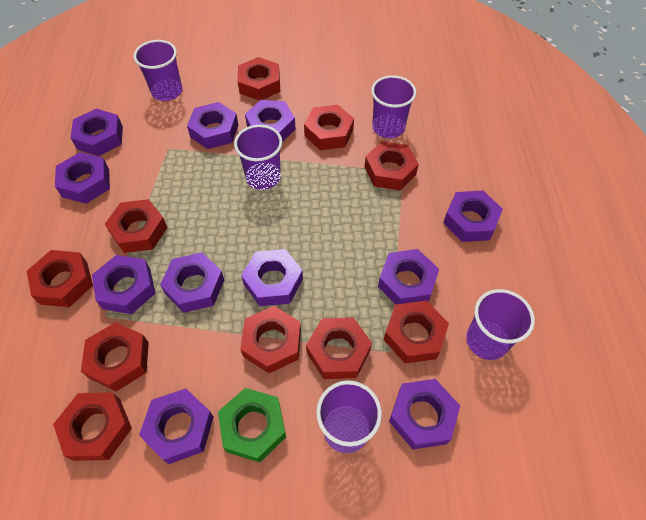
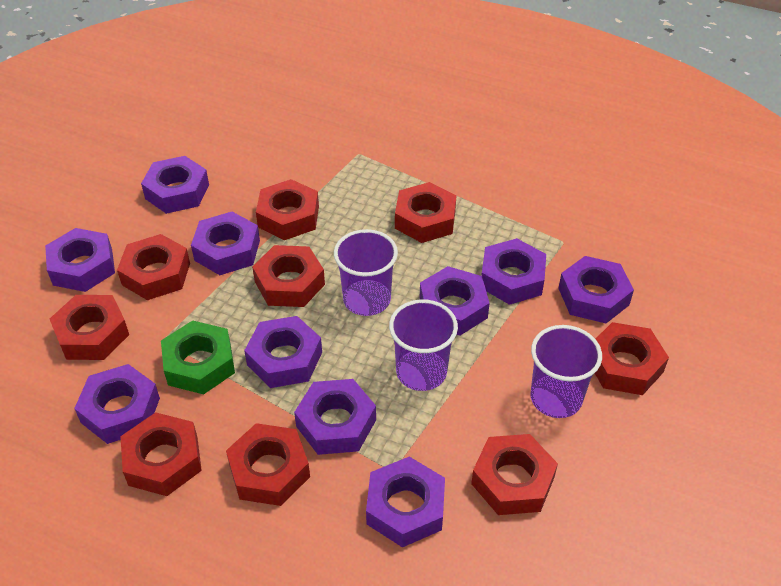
purple cup: 5 -> 3
purple nut: 11 -> 10
red nut: 10 -> 9

